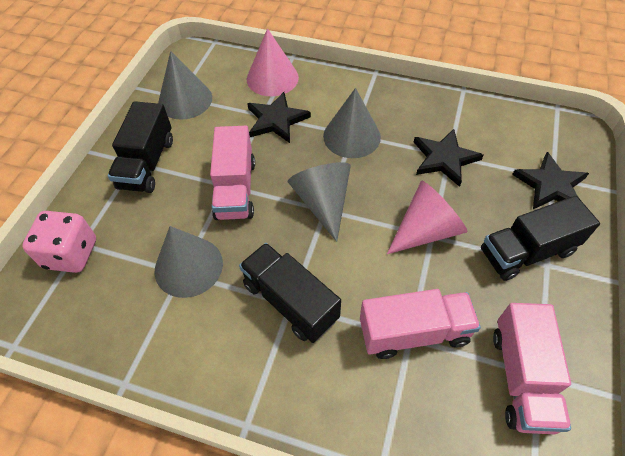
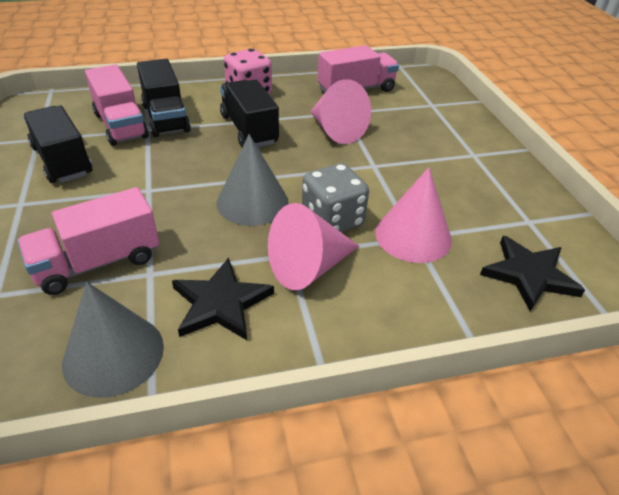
black star: 3 -> 2
grey cone: 4 -> 2
grey dice: 0 -> 1
pink cone: 2 -> 3

